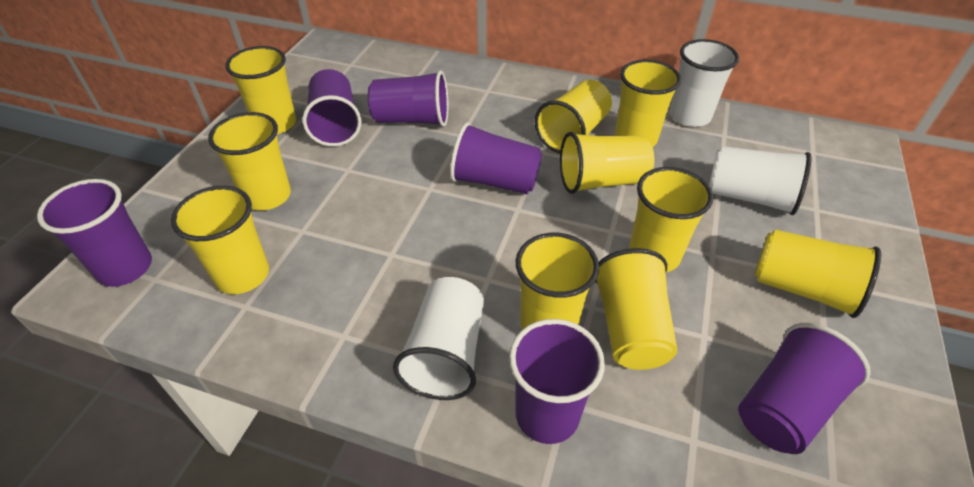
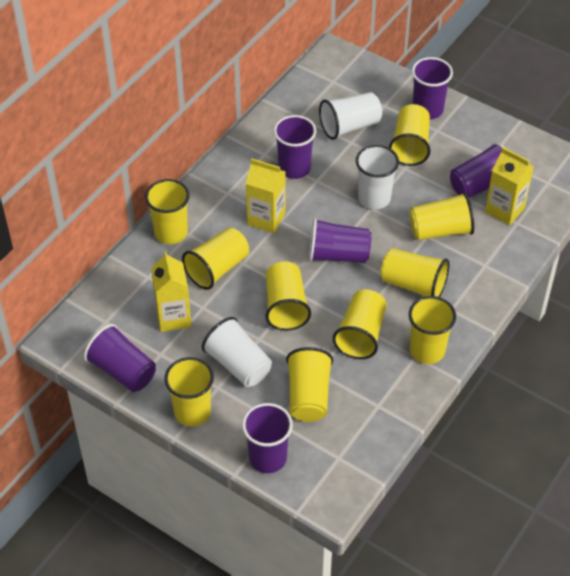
yellow carton: 0 -> 3

